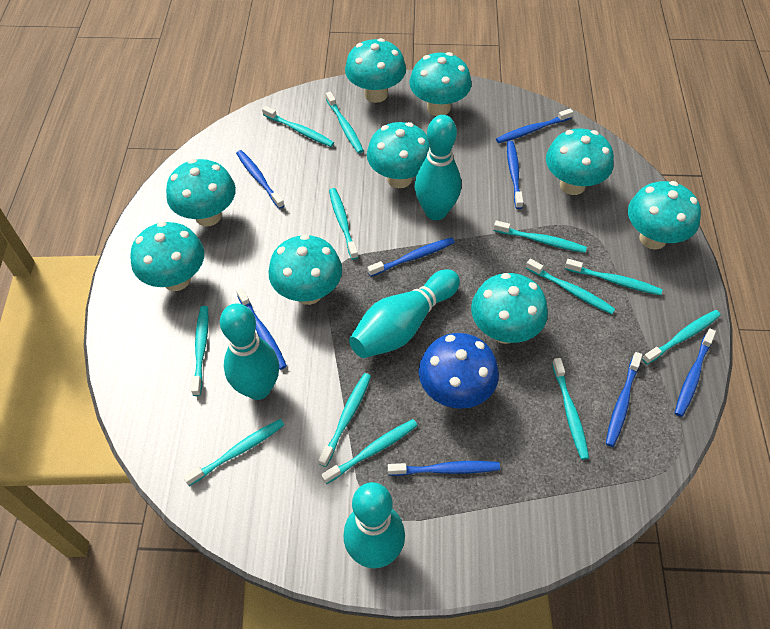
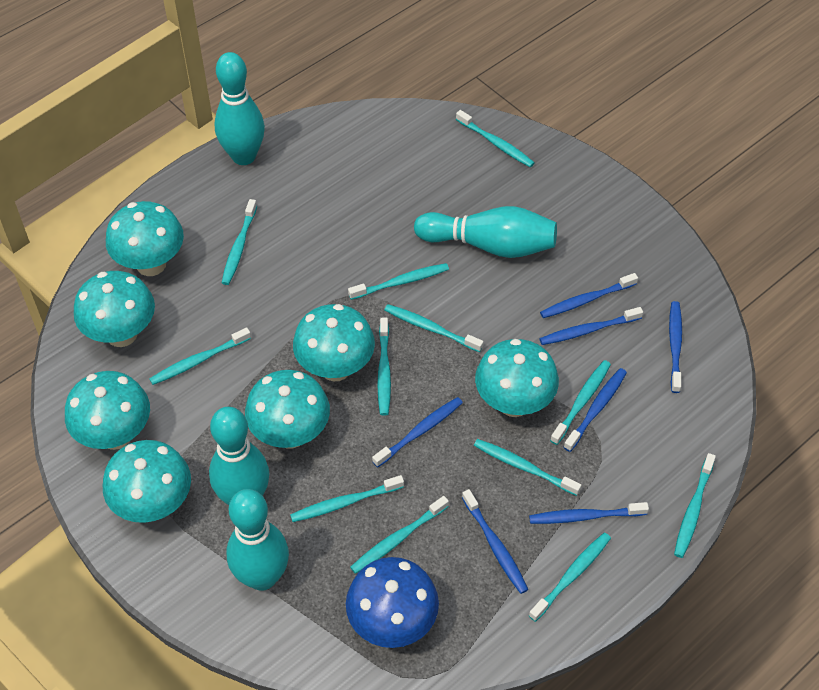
blue toothbrush: 8 -> 7
turquoise mushroom: 9 -> 7

